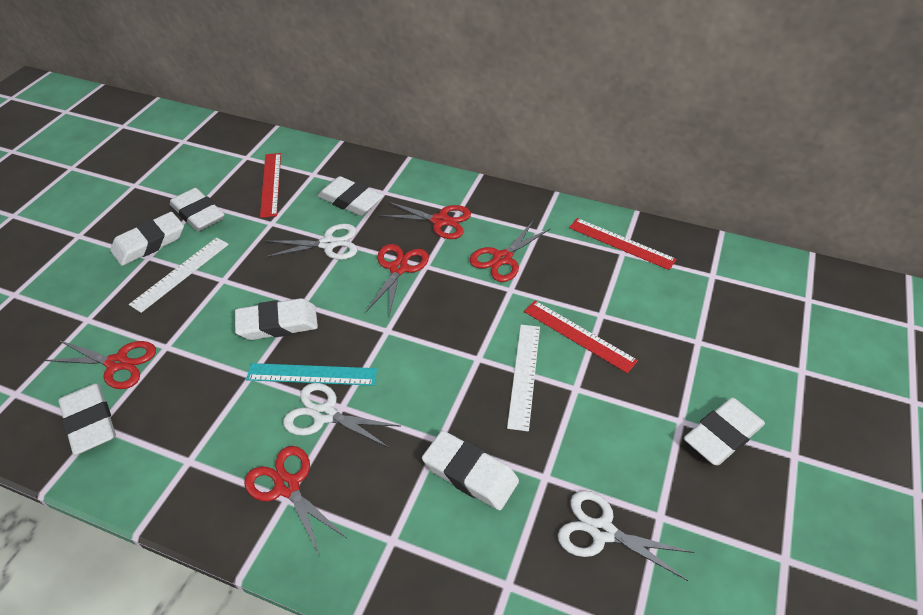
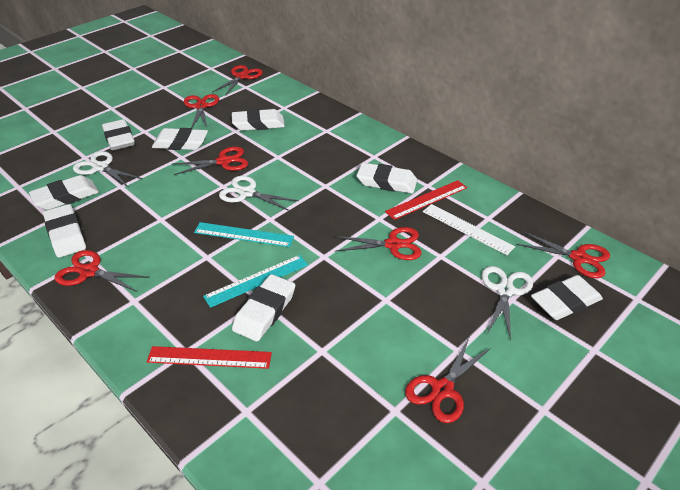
red ruler: 3 -> 2
red scissors: 5 -> 7
turquoise ruler: 1 -> 2
white eraser: 7 -> 8
white ruler: 2 -> 1

